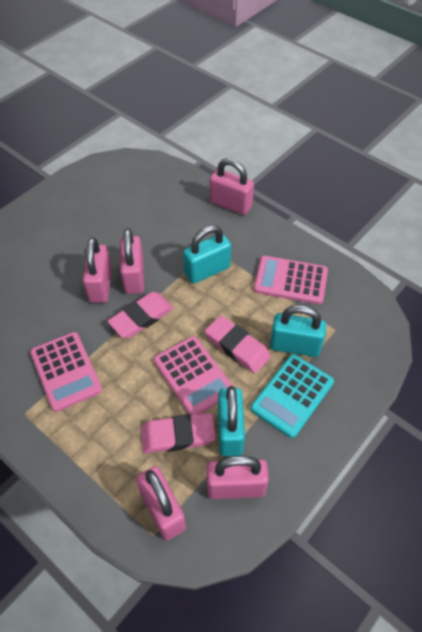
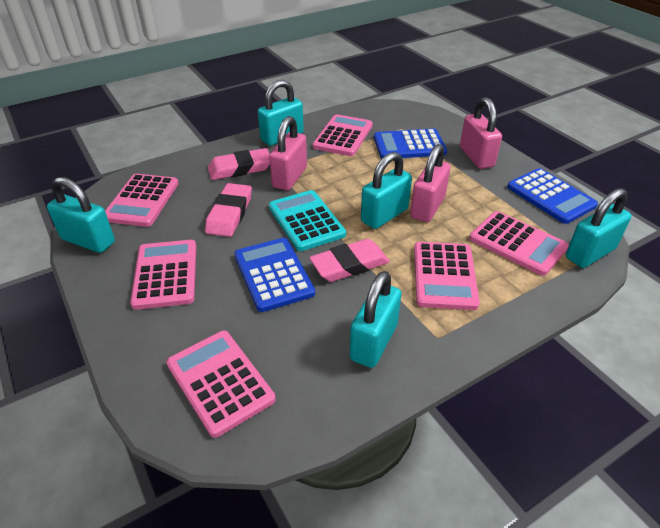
blue calculator: 0 -> 3
pink calculator: 3 -> 6
pink padlock: 5 -> 3
turquoise padlock: 3 -> 5

